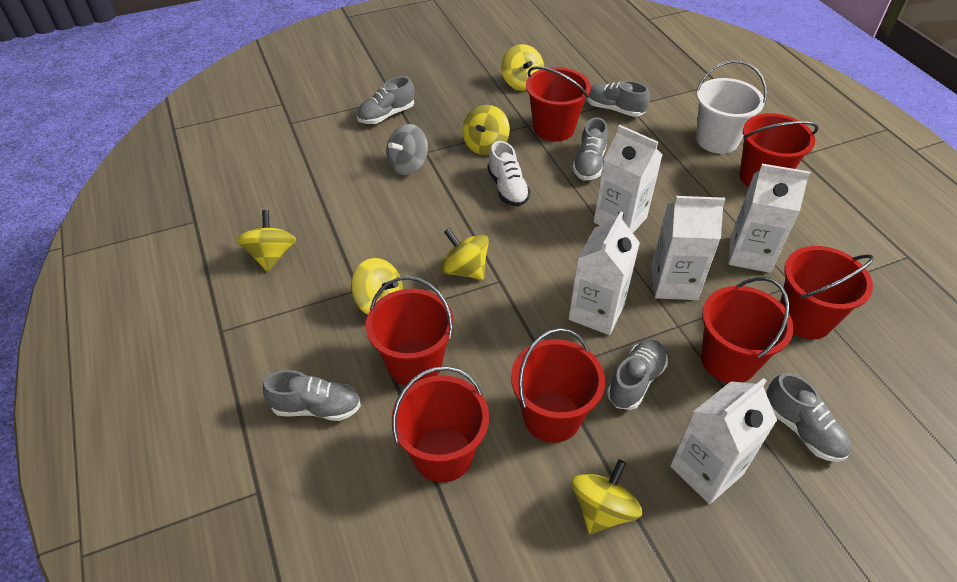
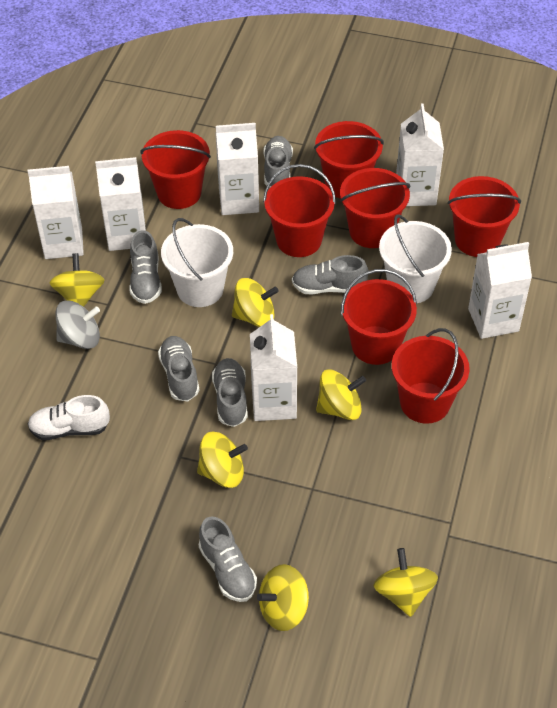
white bucket: 1 -> 2
white carton: 5 -> 6

